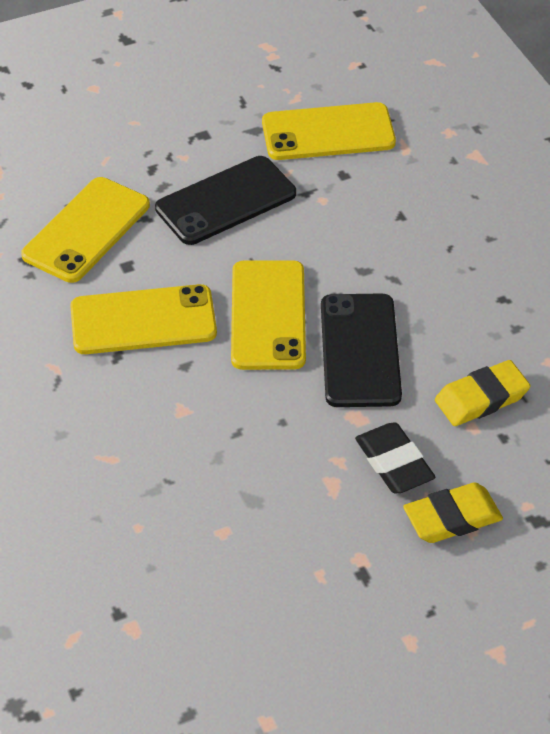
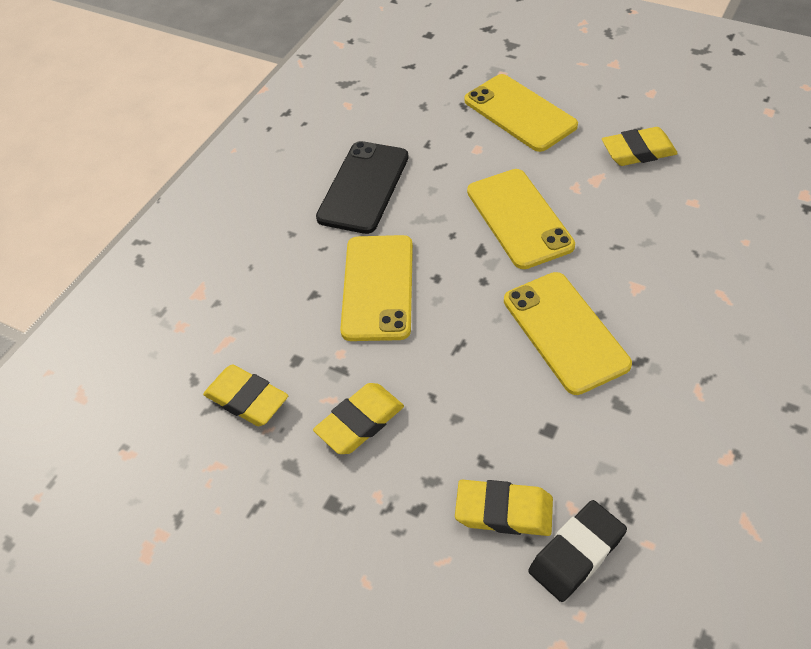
black phone: 2 -> 1
yellow eraser: 2 -> 4

